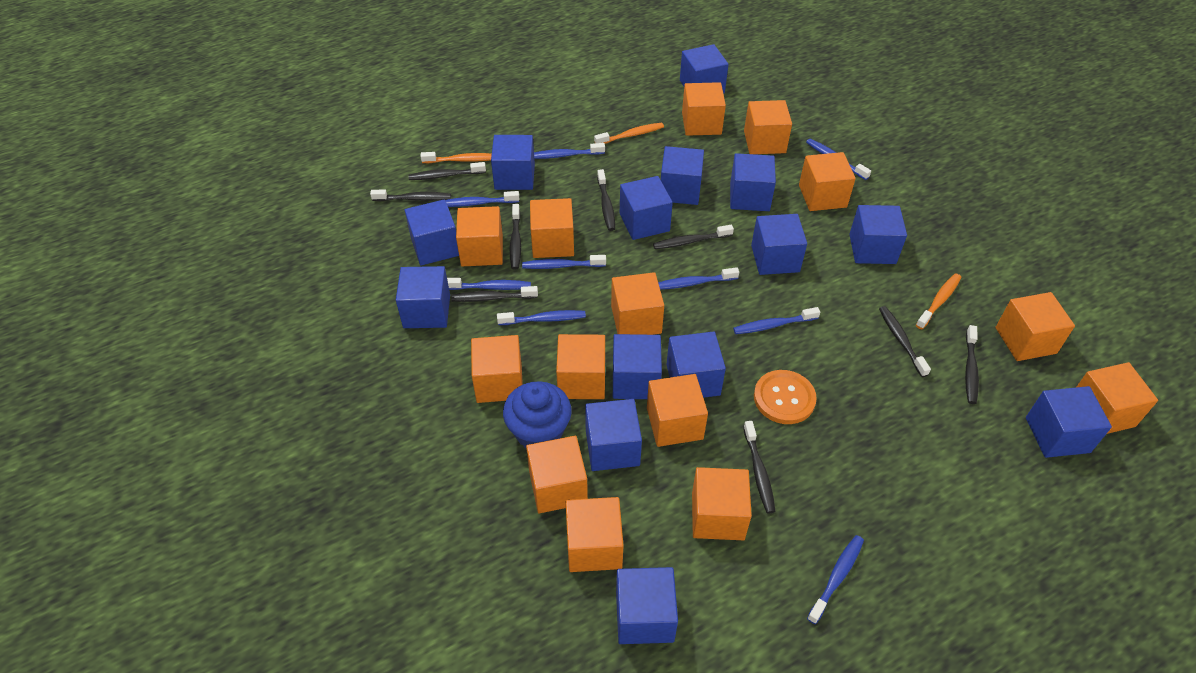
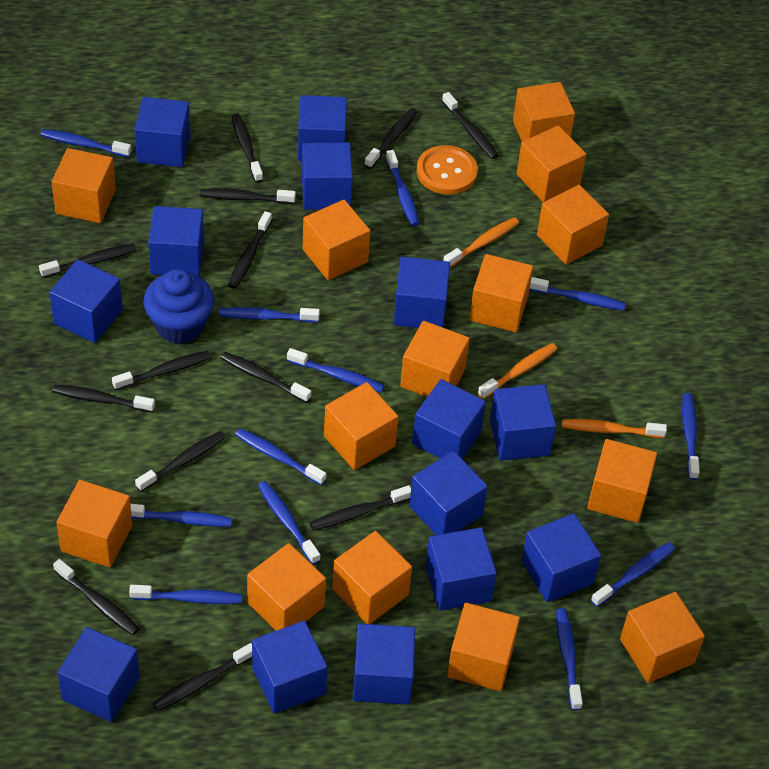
black toothbrush: 9 -> 13
blue toothbrush: 9 -> 12

